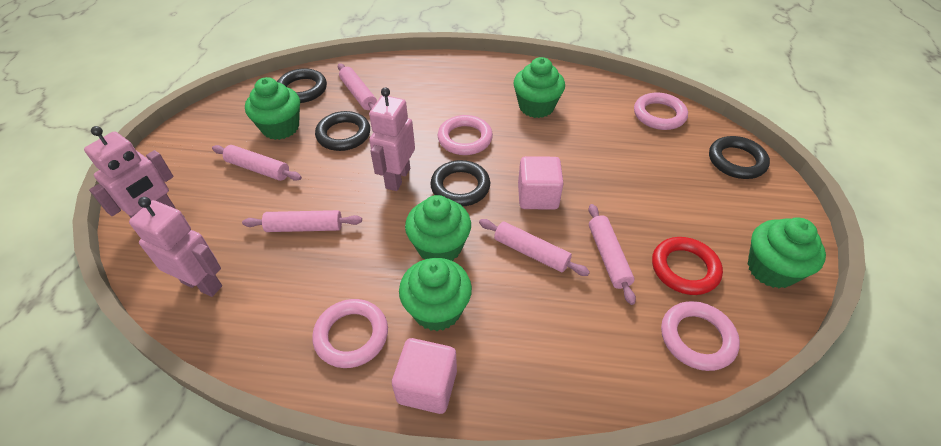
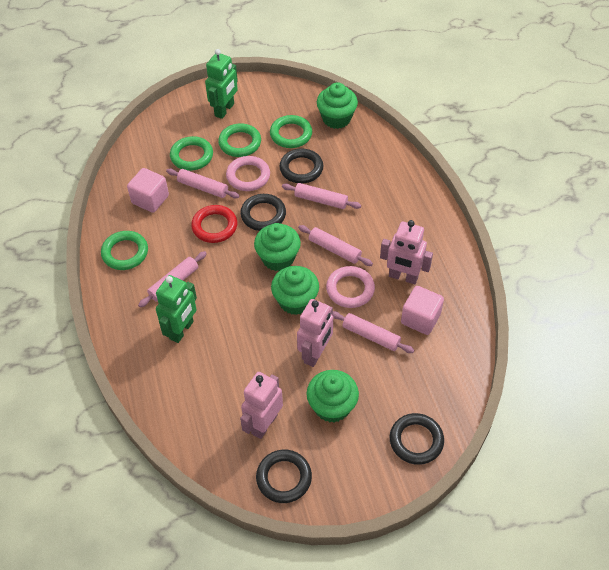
green cupcake: 5 -> 4
green ring: 0 -> 4
green robot: 0 -> 2
pink ring: 4 -> 2

